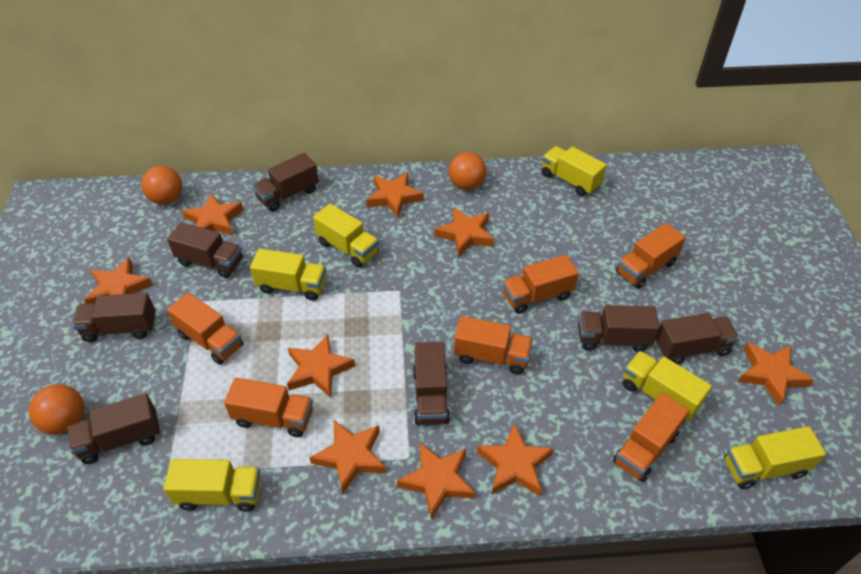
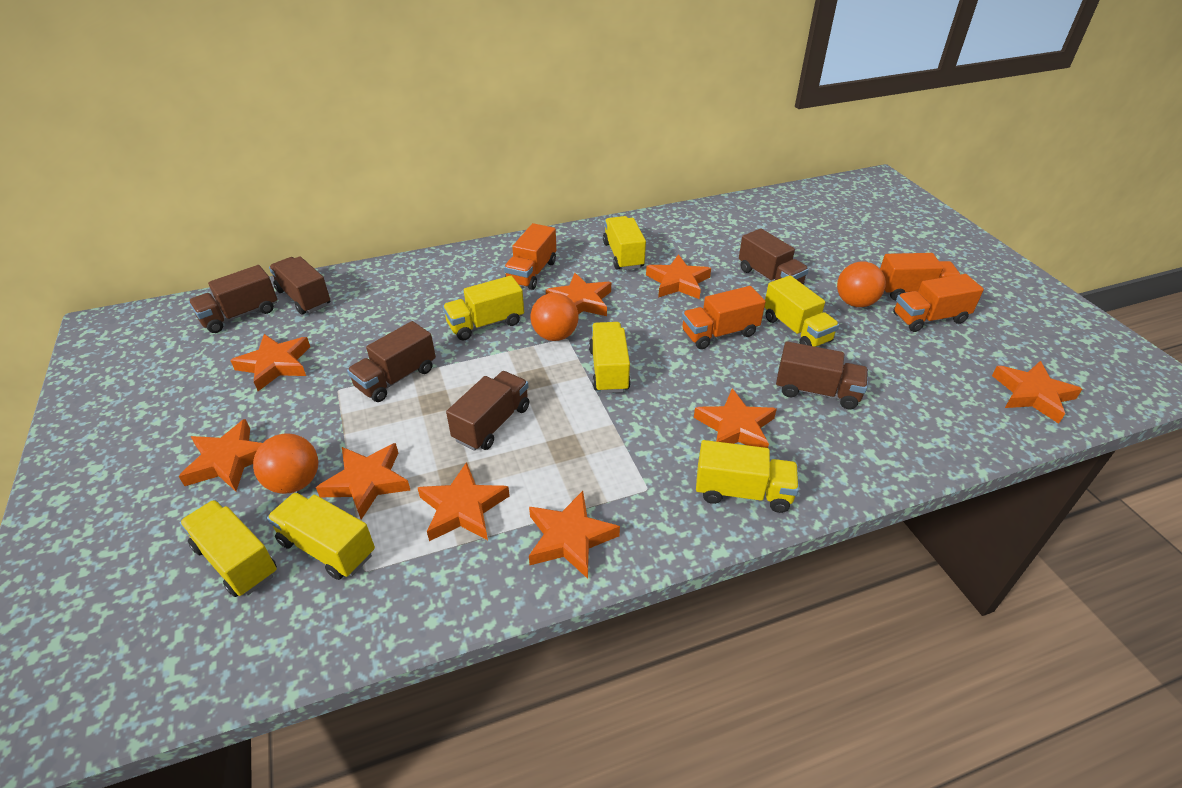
brown truck: 7 -> 6
orange truck: 6 -> 4
yellow truck: 6 -> 7

